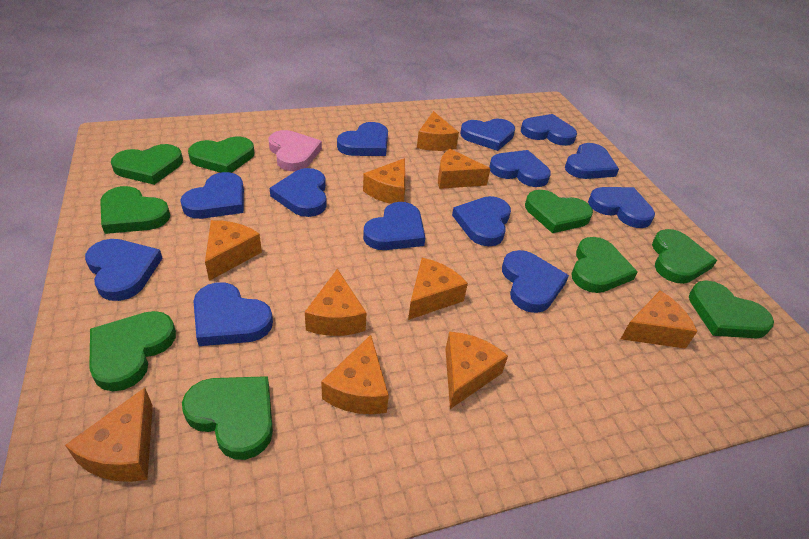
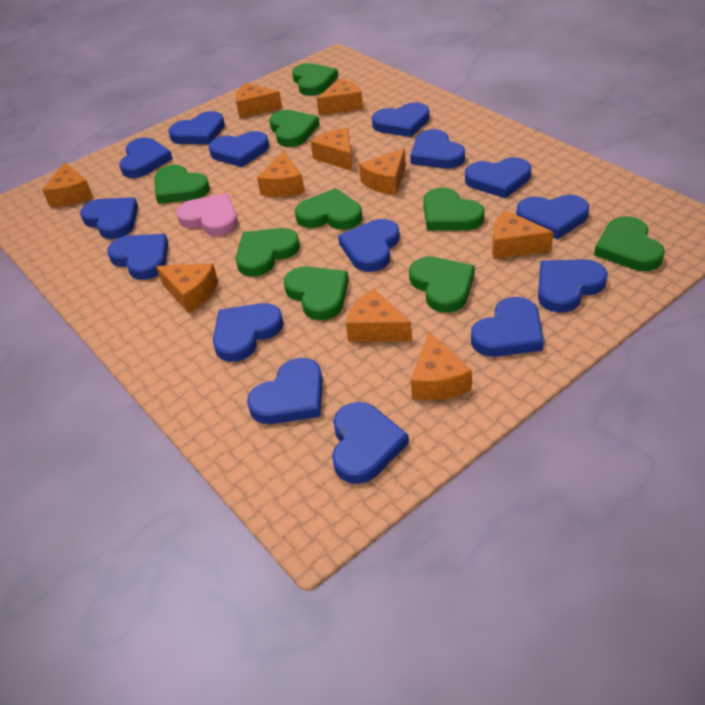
blue heart: 13 -> 15

